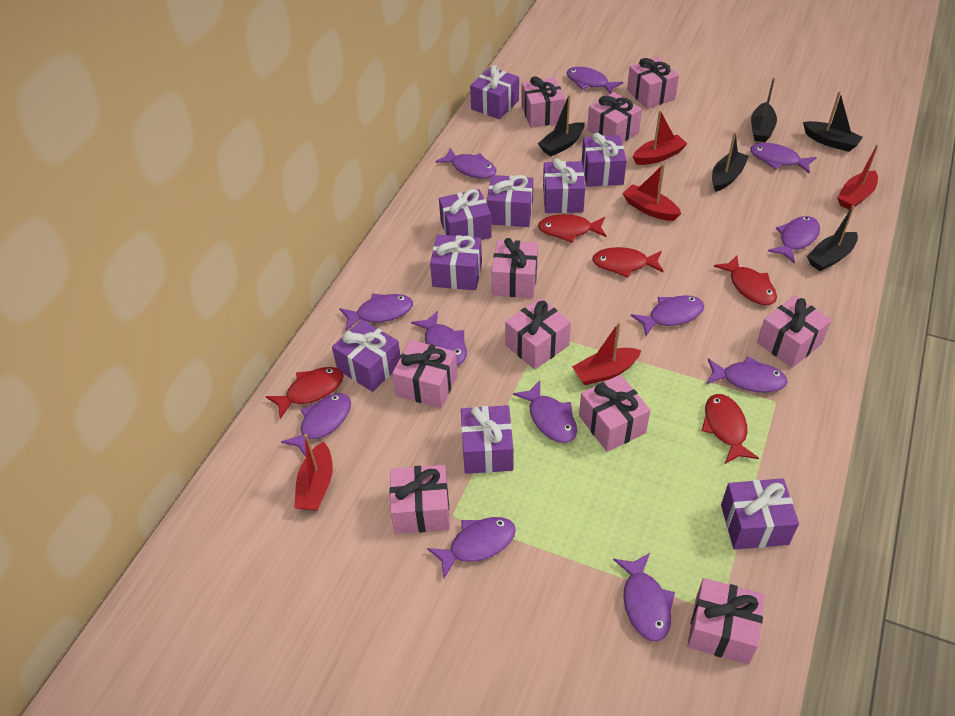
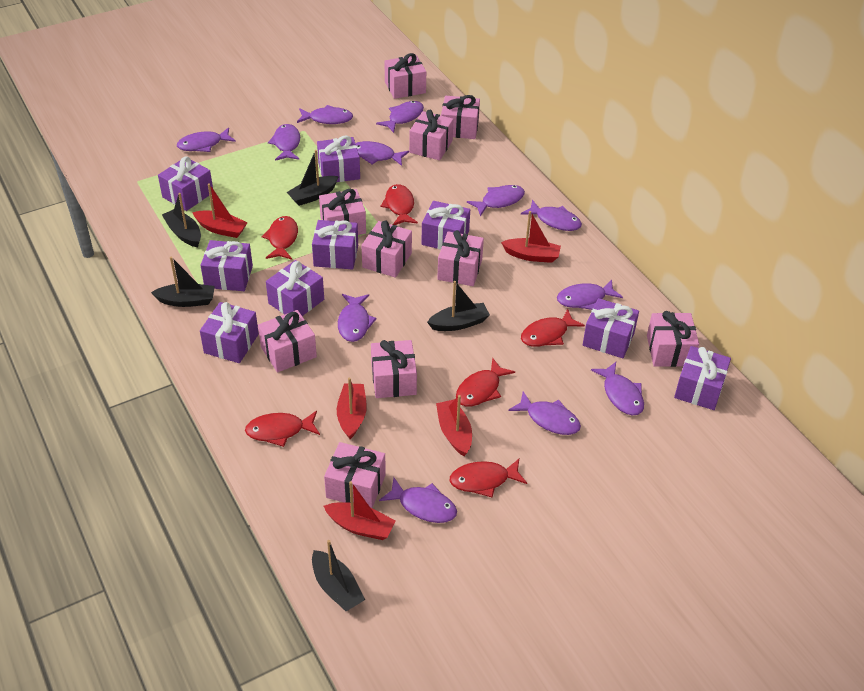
red fish: 5 -> 6

